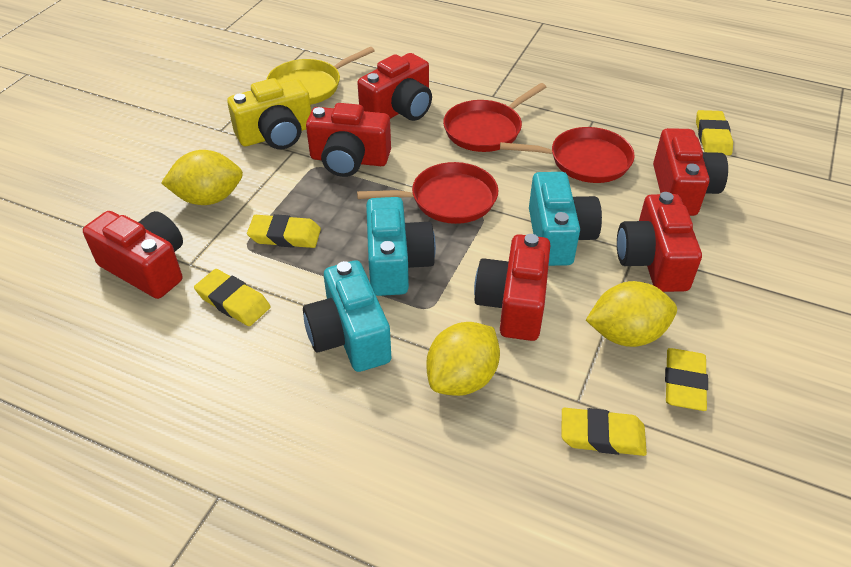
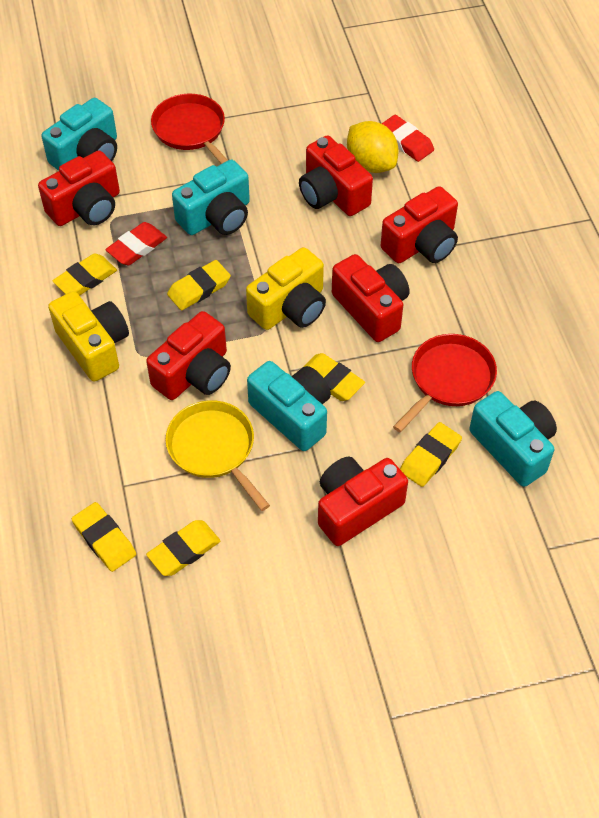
red eraser: 0 -> 2
red pan: 3 -> 2
turquoise camera: 3 -> 4
yellow camera: 1 -> 2
yellow eraser: 5 -> 6
yellow lemon: 3 -> 1

